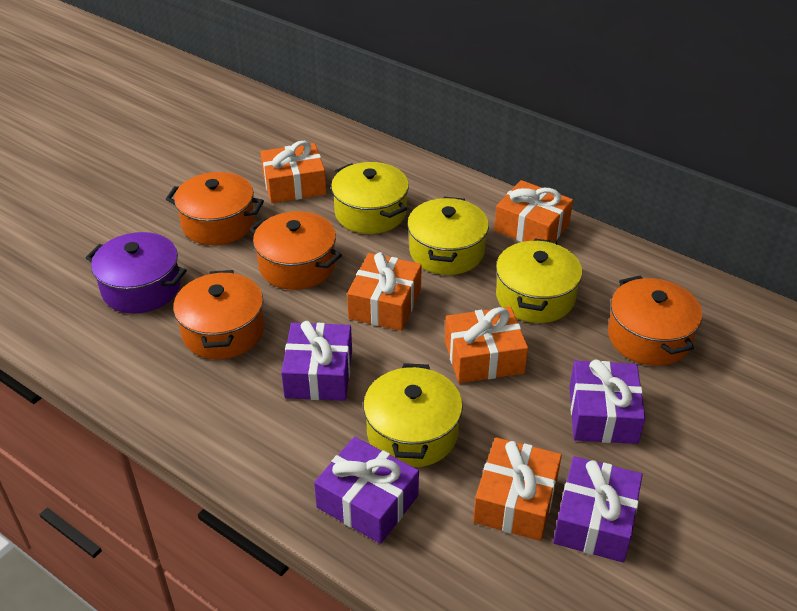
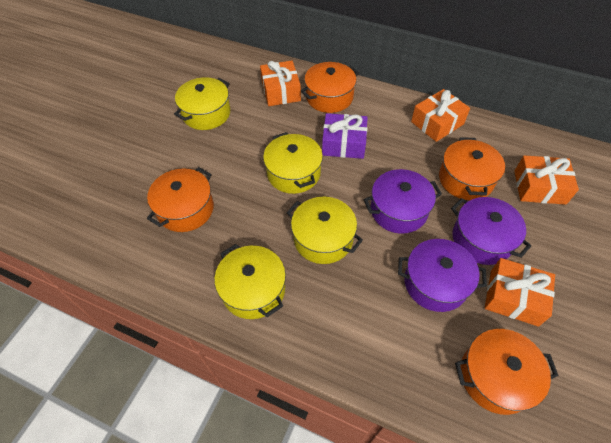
orange gift: 5 -> 4
purple gift: 4 -> 1
purple pot: 1 -> 3

